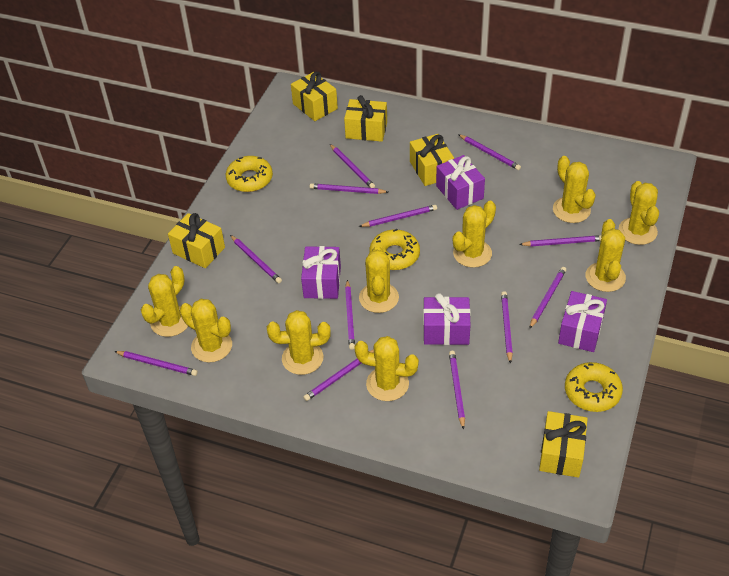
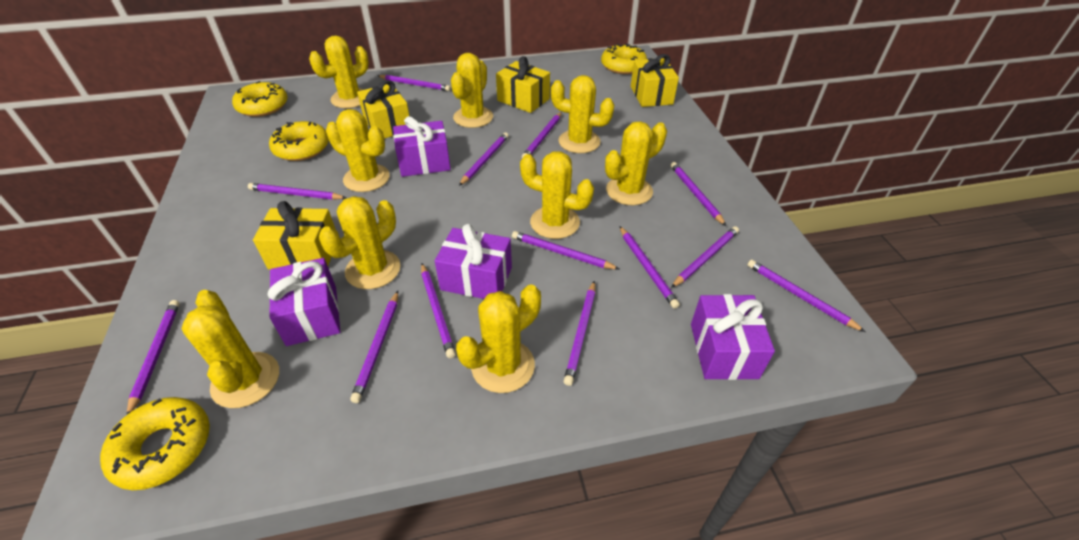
purple pencil: 12 -> 13
yellow donut: 3 -> 4
yellow gift: 5 -> 4

